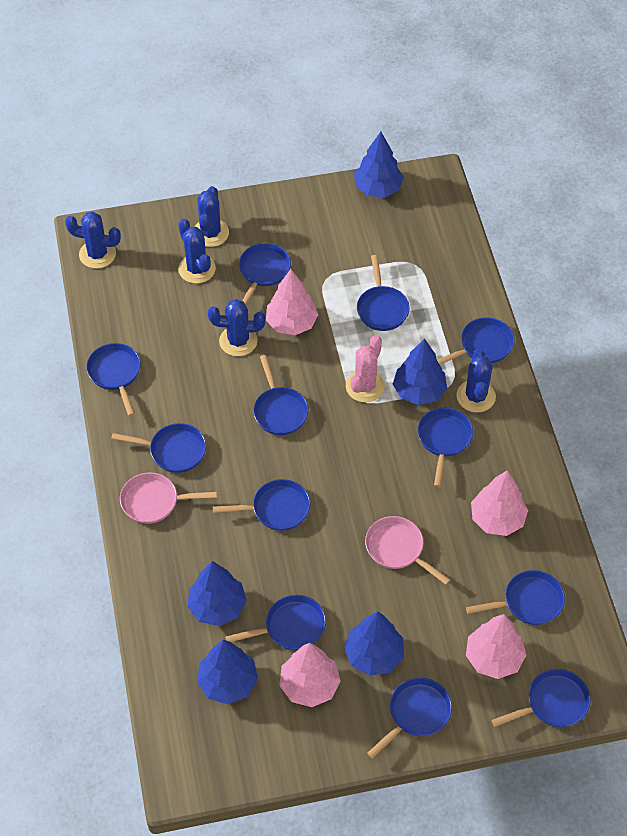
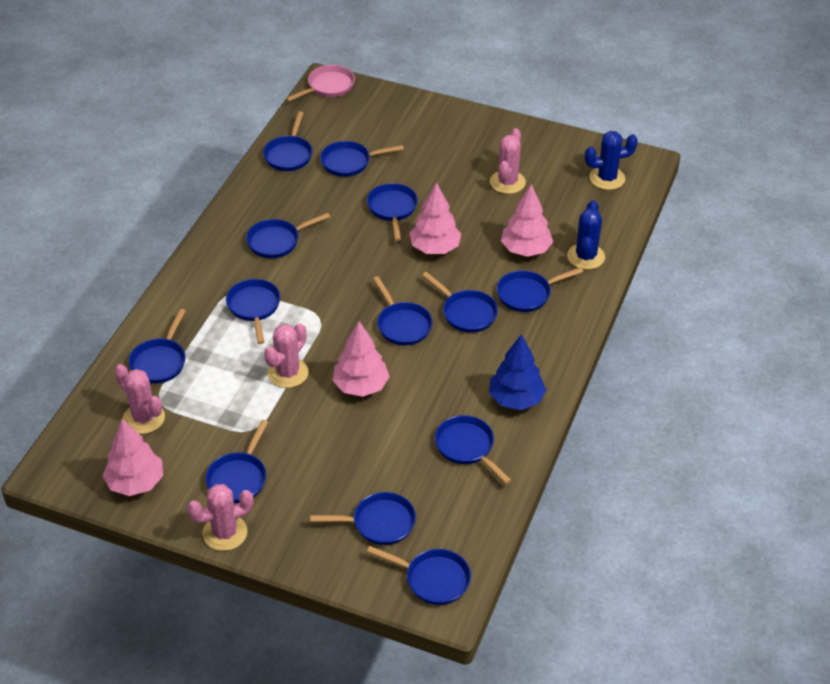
blue cactus: 5 -> 2
blue pan: 12 -> 13
blue tree: 5 -> 1
pink cactus: 1 -> 4
pink pan: 2 -> 1

